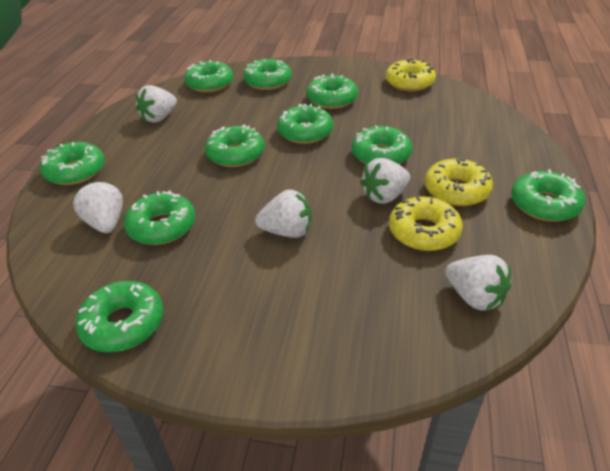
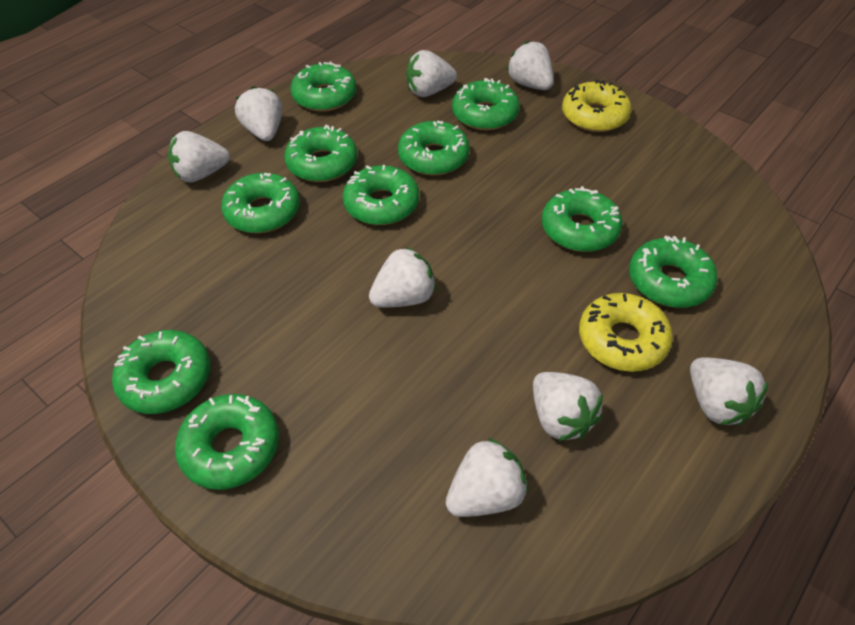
white strawberry: 5 -> 8
yellow donut: 3 -> 2

